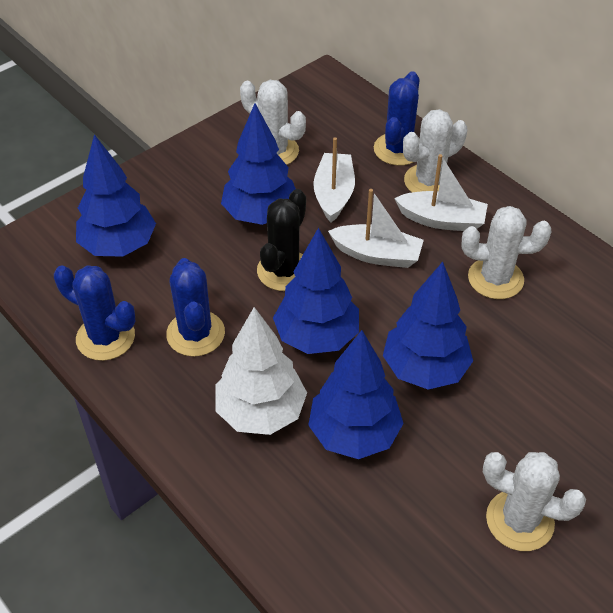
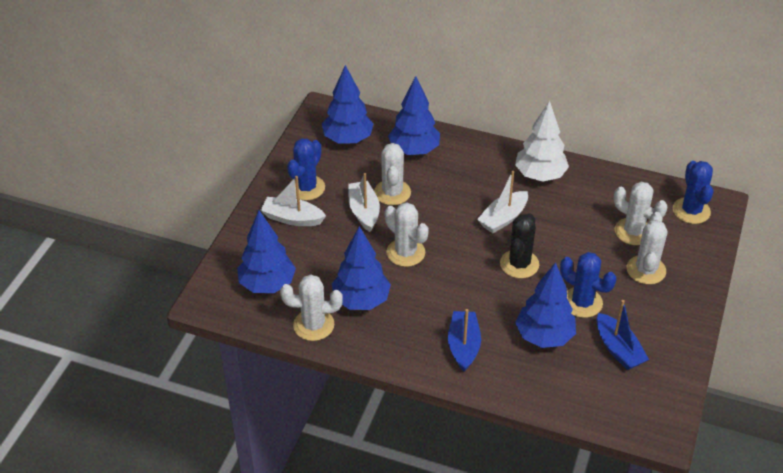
blue boat: 0 -> 2
white cactus: 4 -> 5

